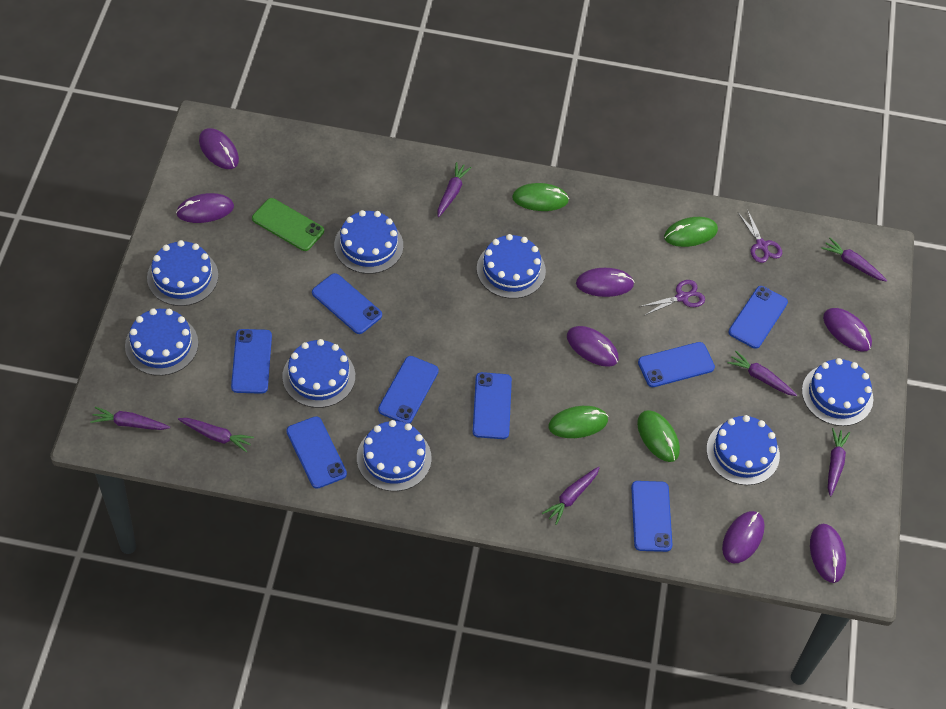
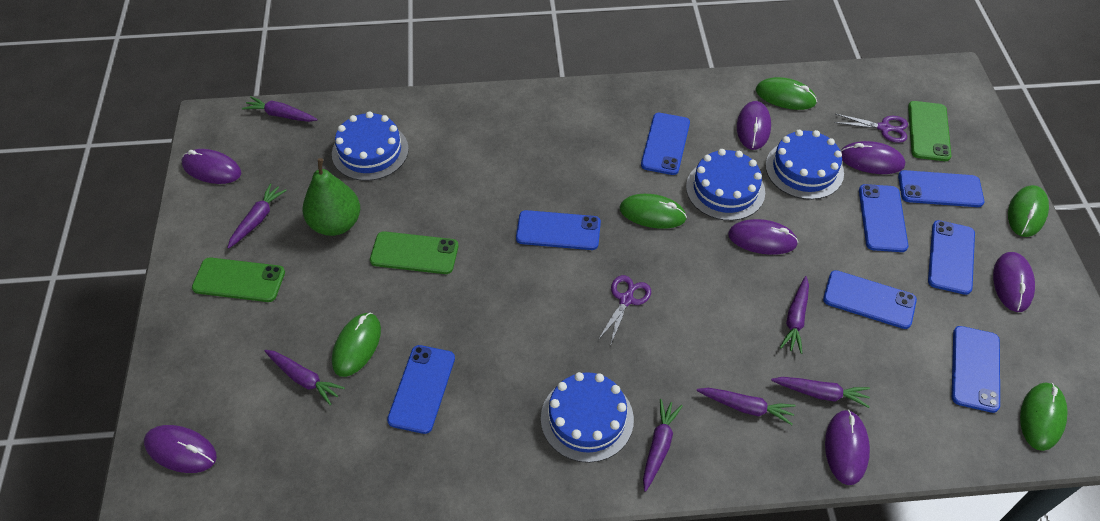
blue cake: 8 -> 4
green mouse: 4 -> 5
green pear: 0 -> 1
green phone: 1 -> 3

